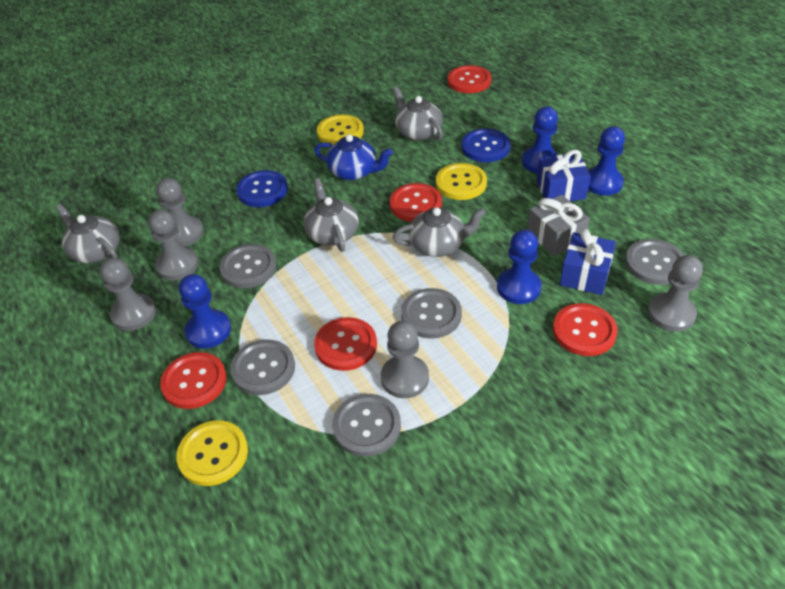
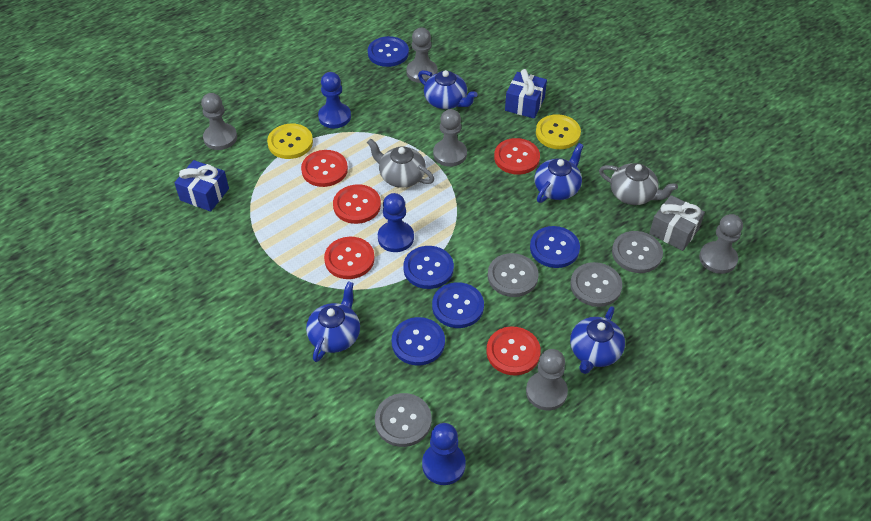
blue button: 2 -> 5
blue pawn: 4 -> 3
blue teapot: 1 -> 4
grey button: 5 -> 4
grey teapot: 4 -> 2
yellow button: 3 -> 2

